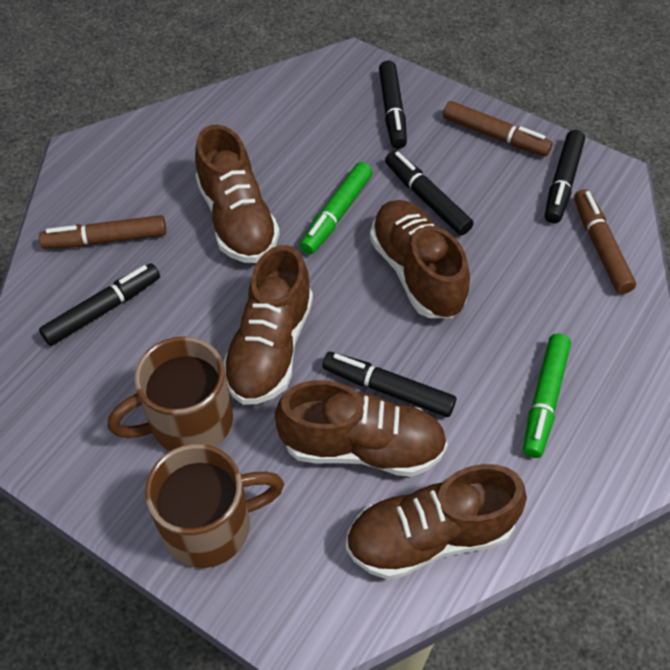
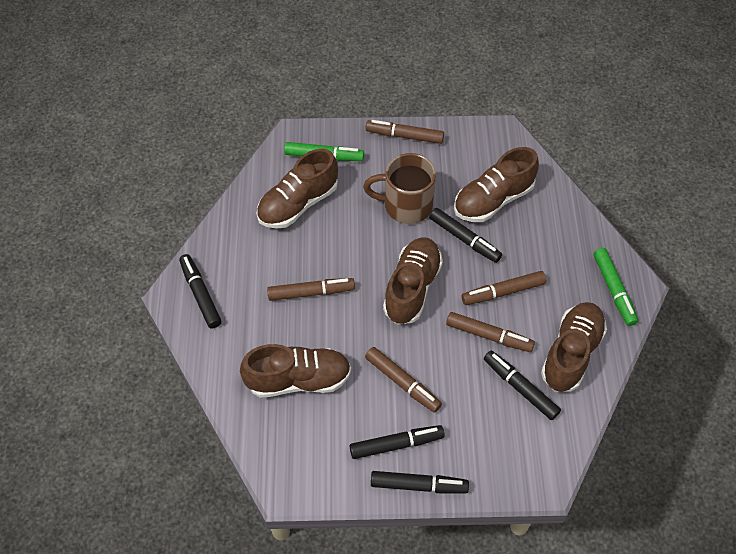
brown marker: 3 -> 5
brown mug: 2 -> 1

